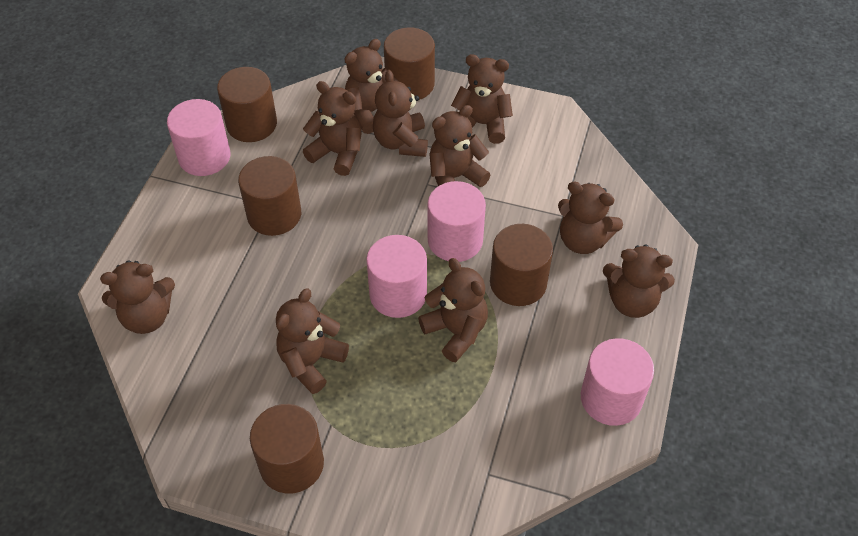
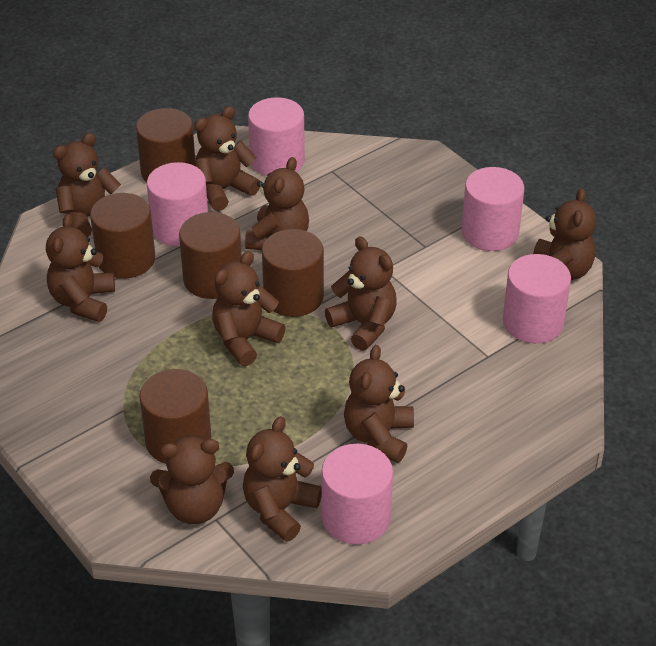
pink cylinder: 4 -> 5

